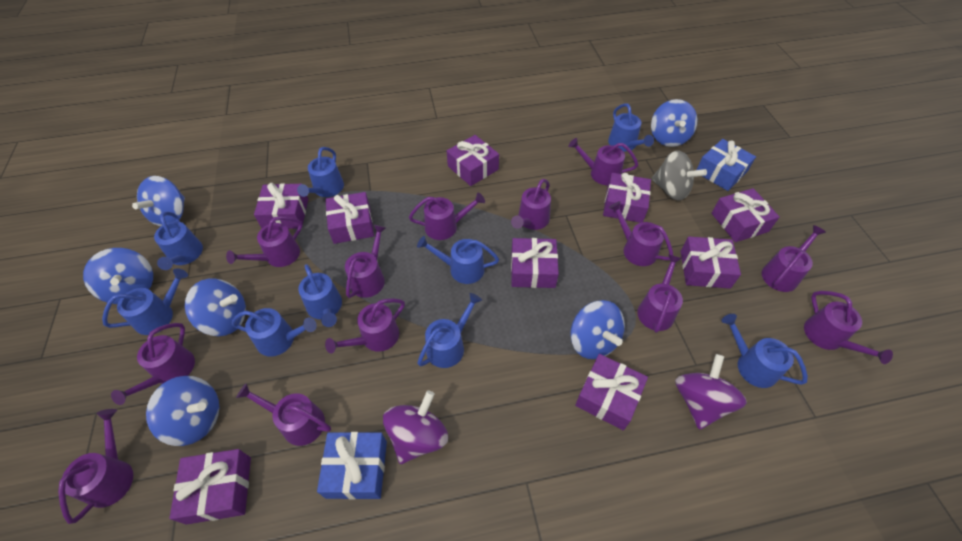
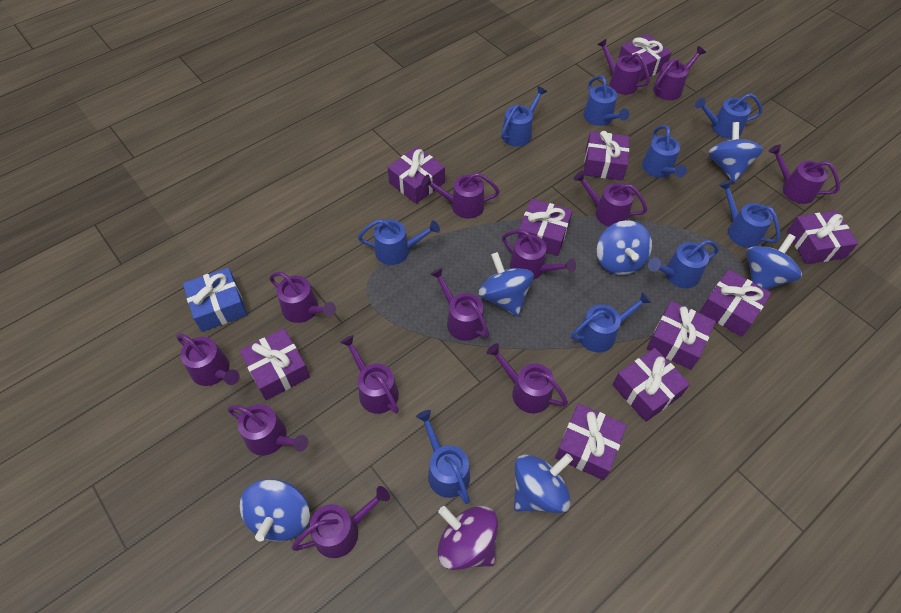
blue gift: 2 -> 1
grey spinning top: 1 -> 0
purple gift: 9 -> 10
purple spinning top: 2 -> 1

